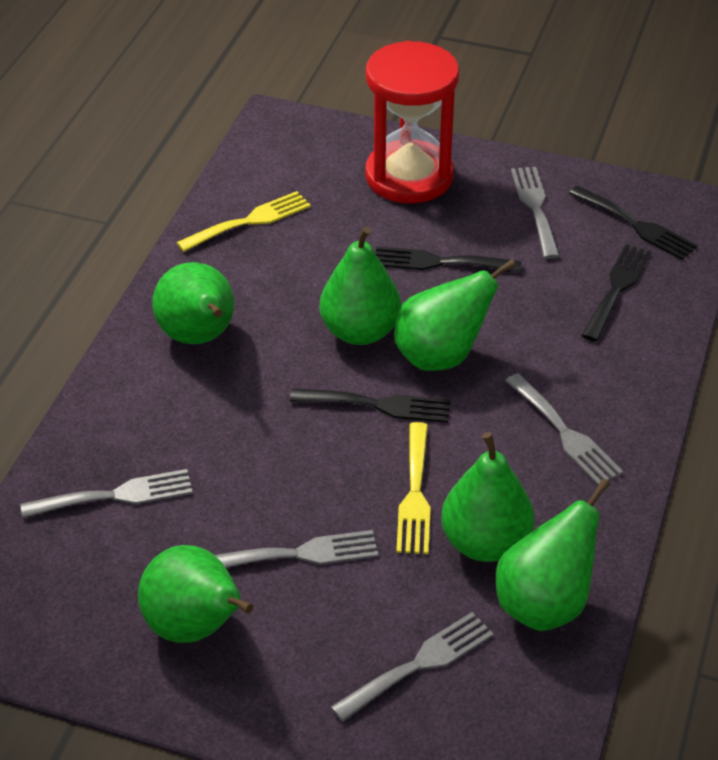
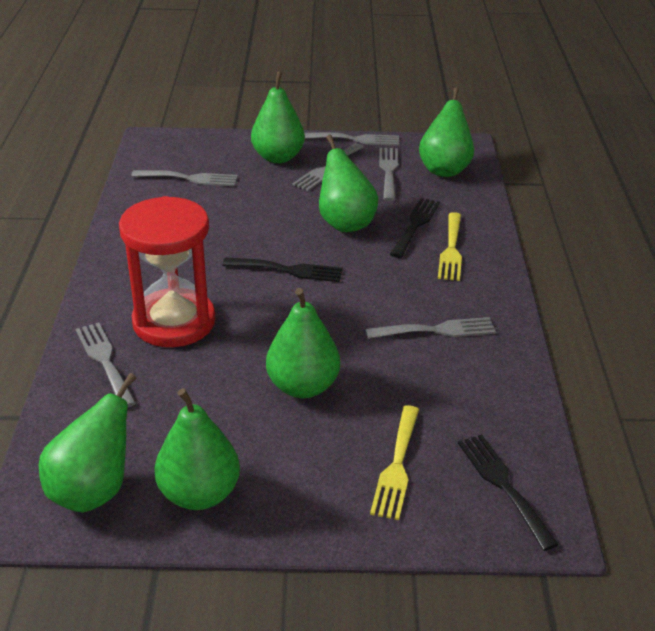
black fork: 4 -> 3
grey fork: 5 -> 6

